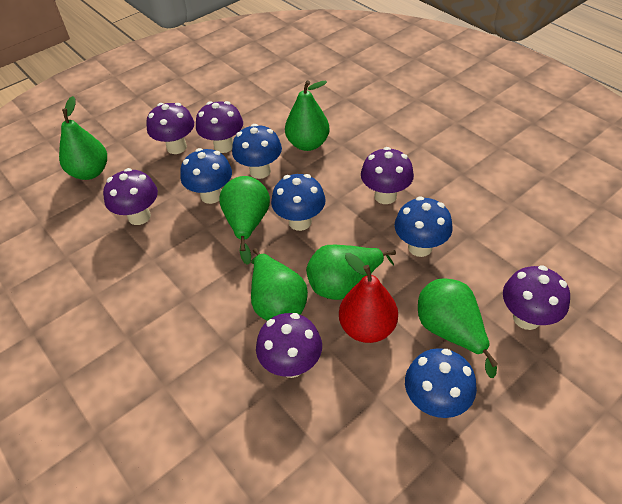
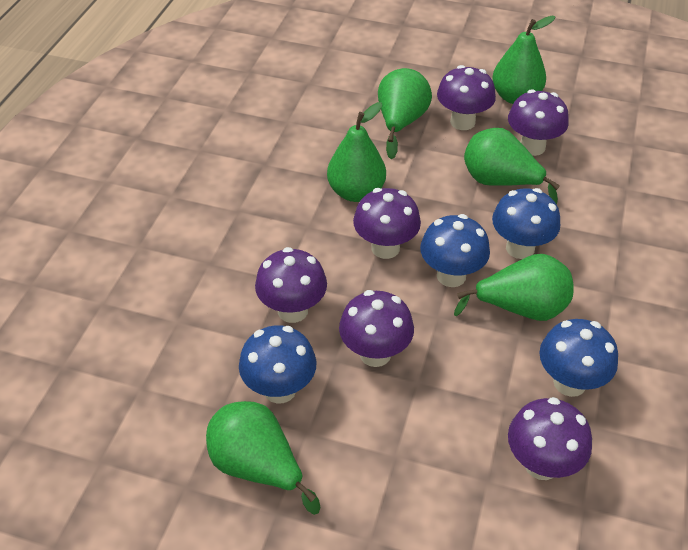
blue mushroom: 5 -> 4
red pear: 1 -> 0

